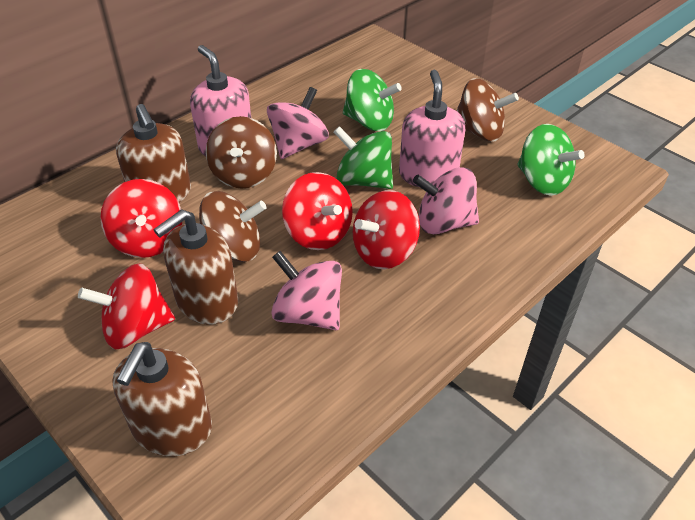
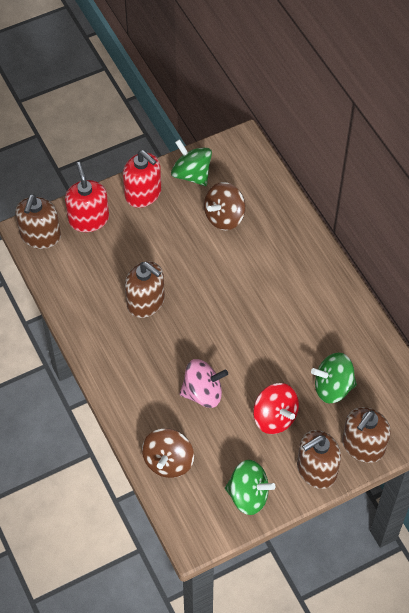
brown soap dispenser: 3 -> 4
brown spinning top: 3 -> 2
pink soap dispenser: 2 -> 0
pink spinning top: 3 -> 1
red soap dispenser: 0 -> 2
red spinning top: 4 -> 1

